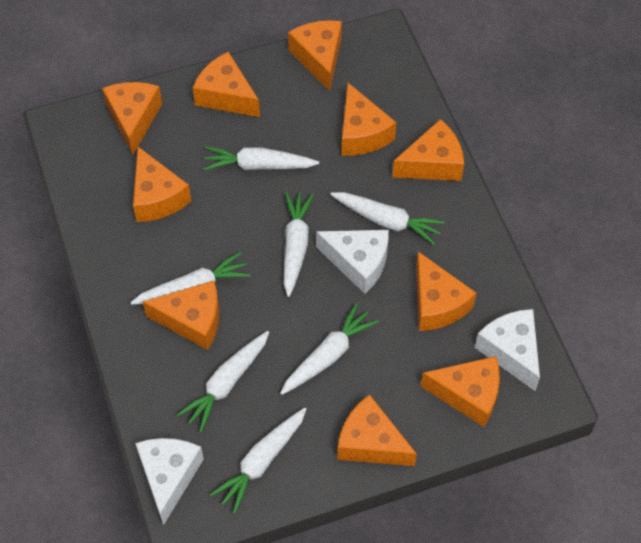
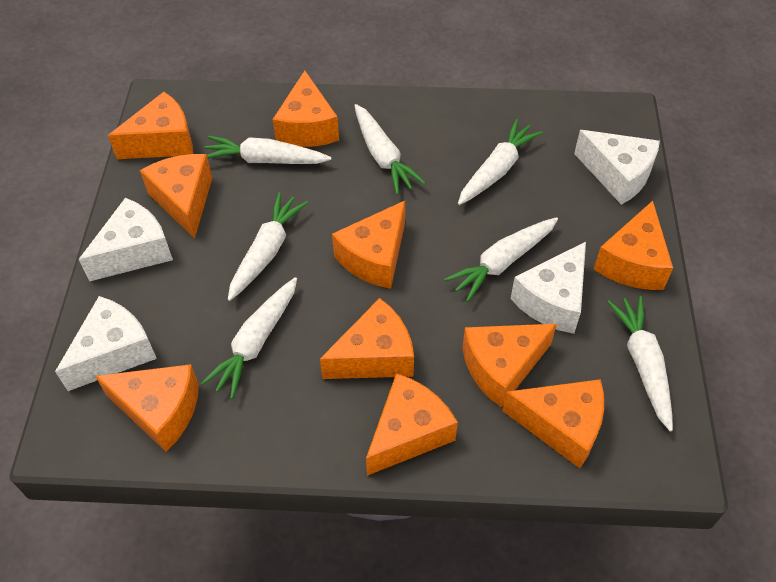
white cheese: 3 -> 4

